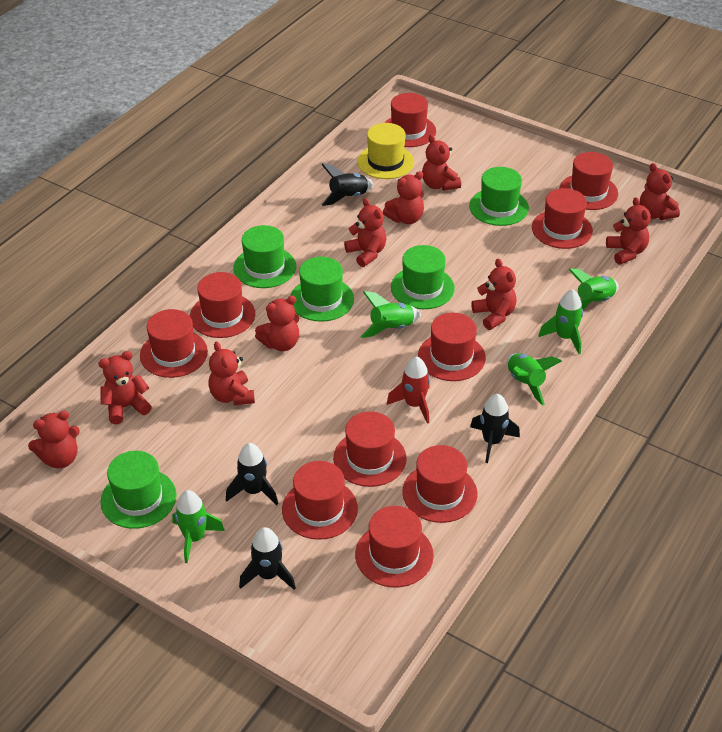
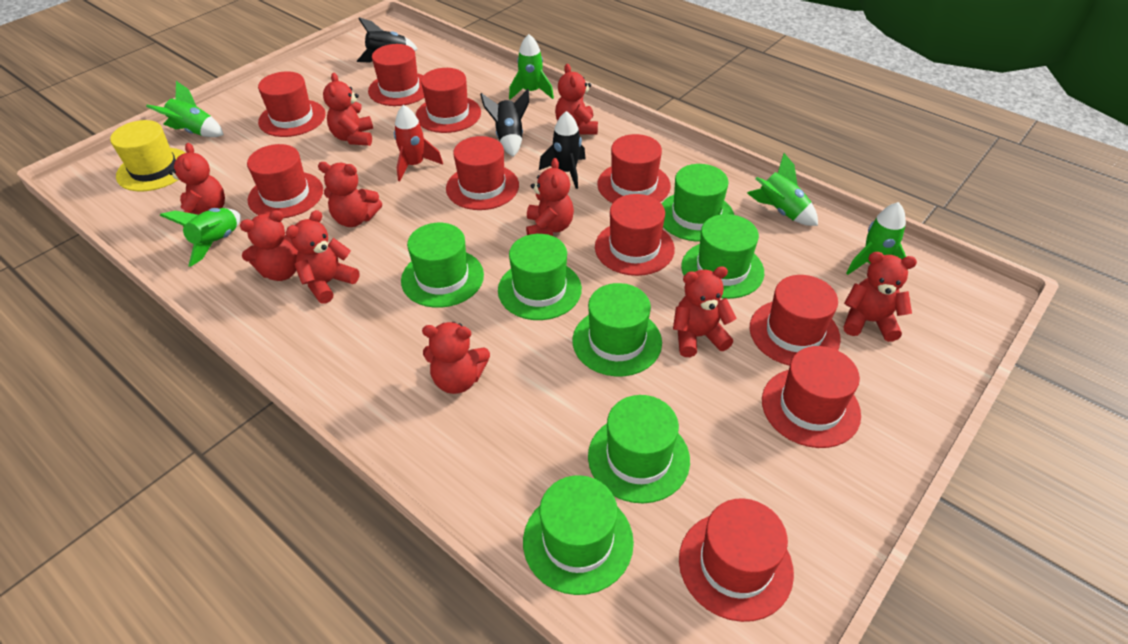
black rocket: 4 -> 3
green hat: 5 -> 7

